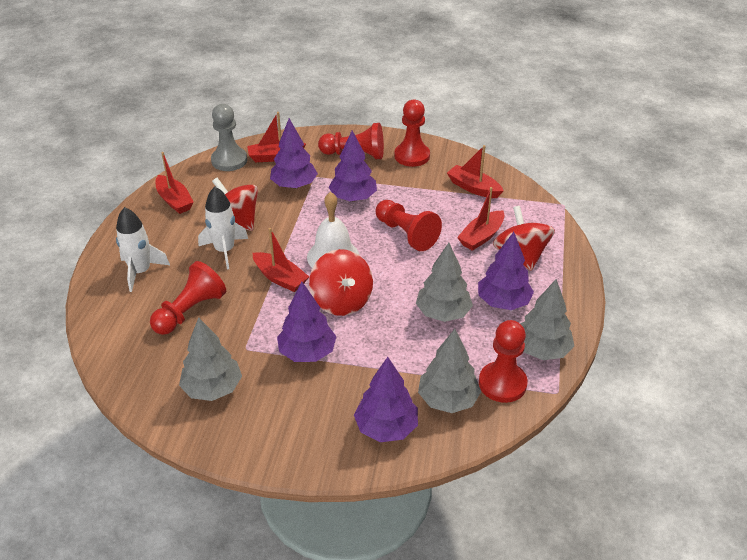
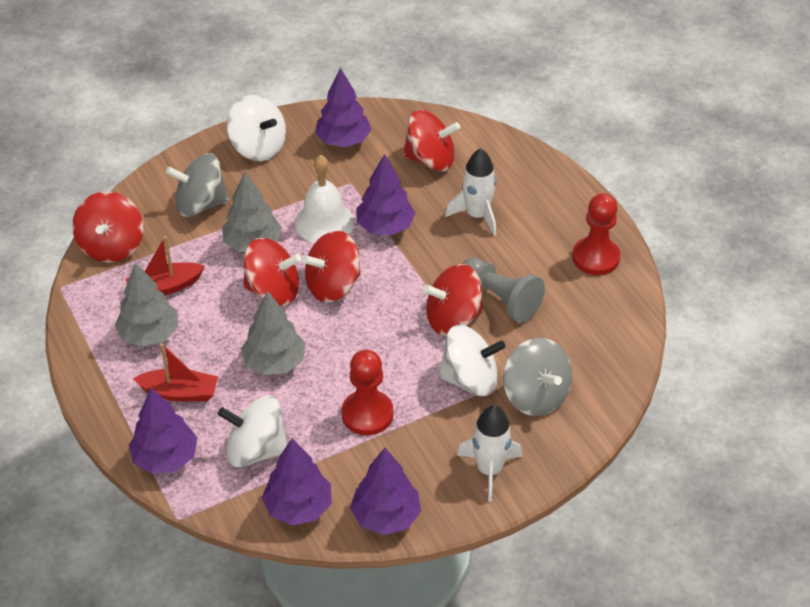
grey spinning top: 0 -> 2
grey tree: 4 -> 3
red boat: 5 -> 2
red pawn: 5 -> 2
red spinning top: 3 -> 5
white spinning top: 0 -> 3

